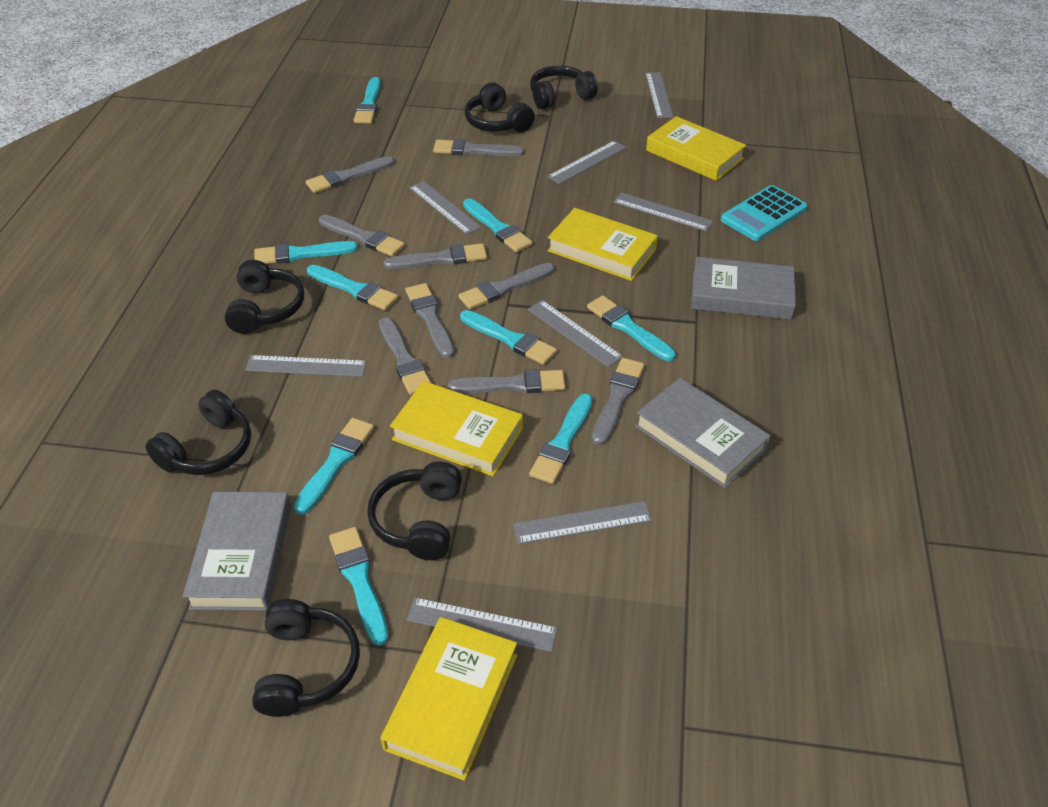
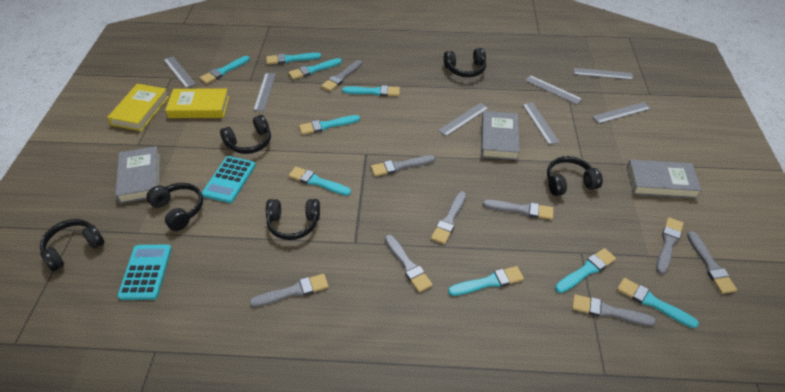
grey ruler: 8 -> 7
turquoise calculator: 1 -> 2
yellow book: 4 -> 2

